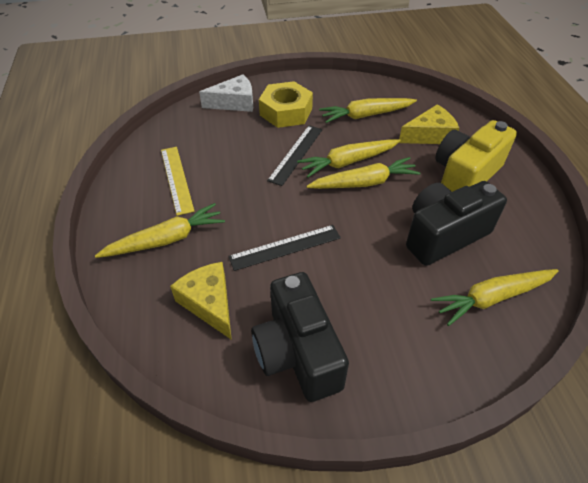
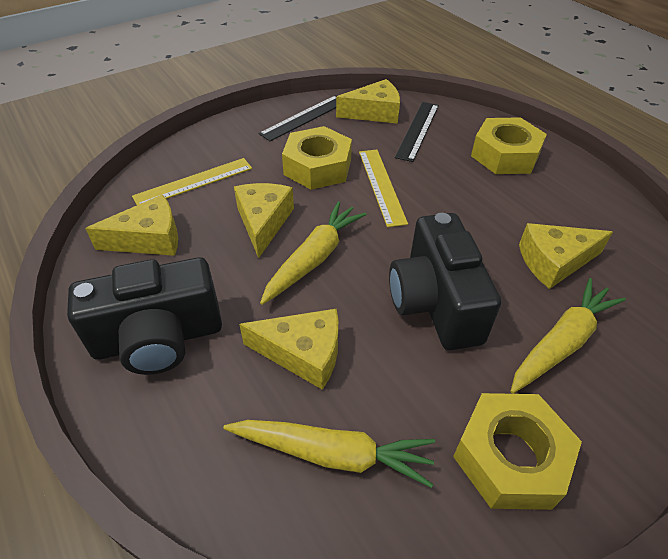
white cheese: 1 -> 0
yellow camera: 1 -> 0
yellow carrot: 5 -> 3
yellow cheese: 2 -> 5
yellow nut: 1 -> 3
yellow ruler: 1 -> 2

